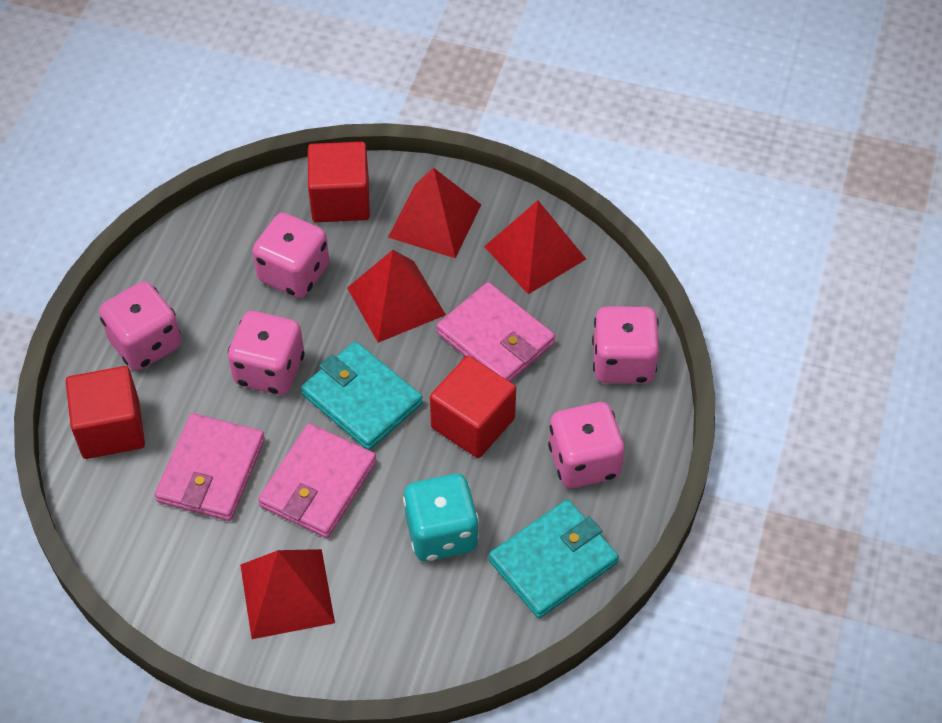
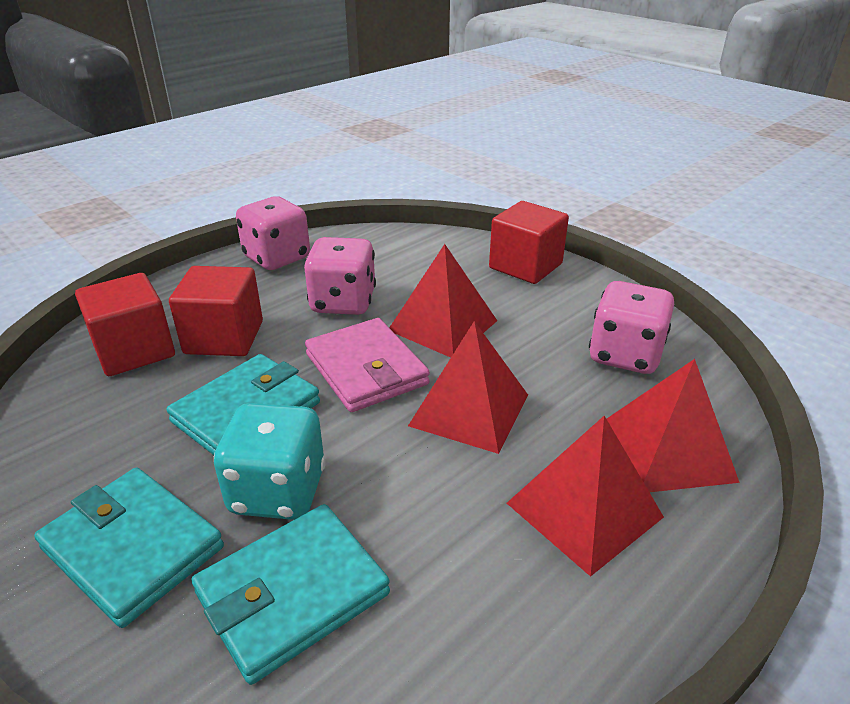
pink dice: 5 -> 3
pink wallet: 3 -> 1
turquoise wallet: 2 -> 3

